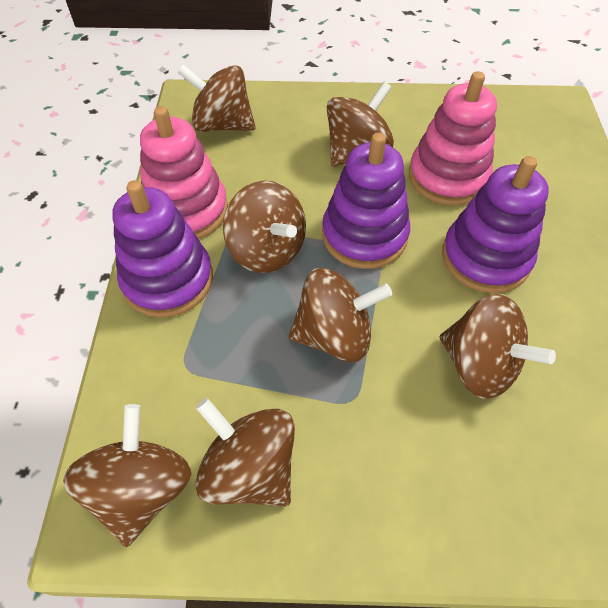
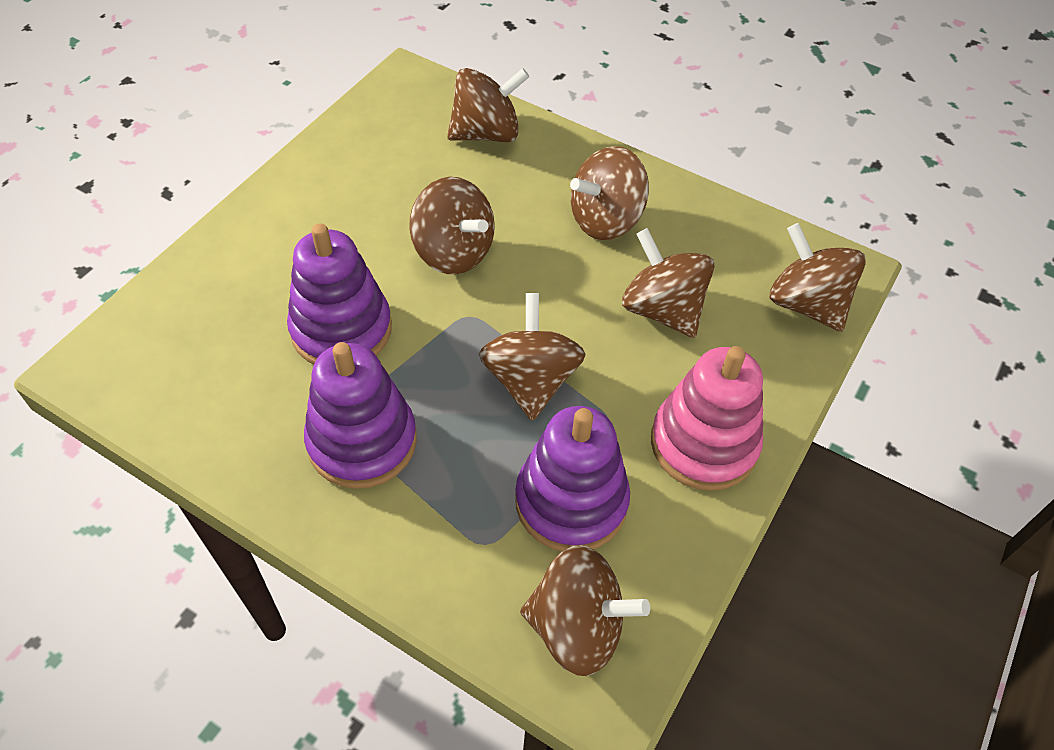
pink stacking toy: 2 -> 1

